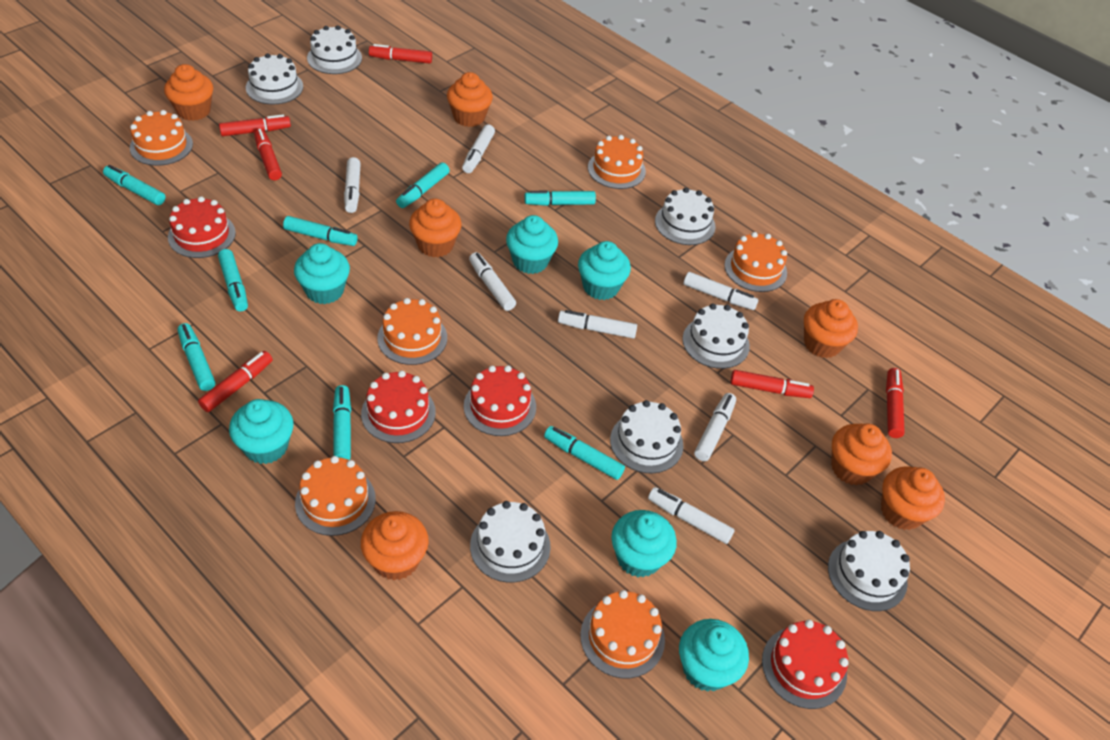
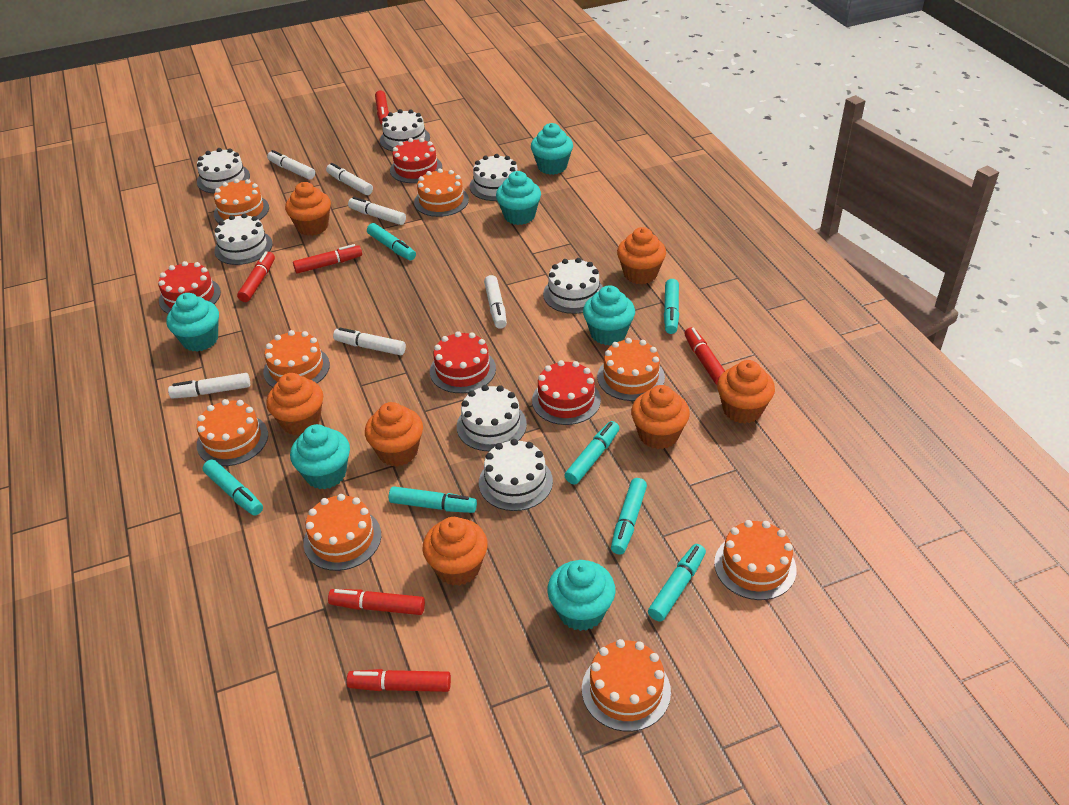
orange cake: 6 -> 8
turquoise marker: 8 -> 7
white marker: 7 -> 6

